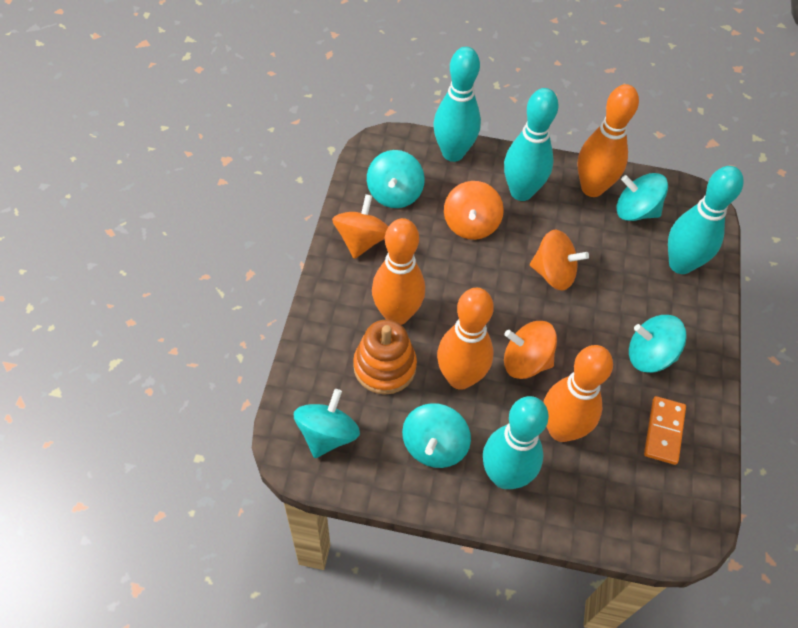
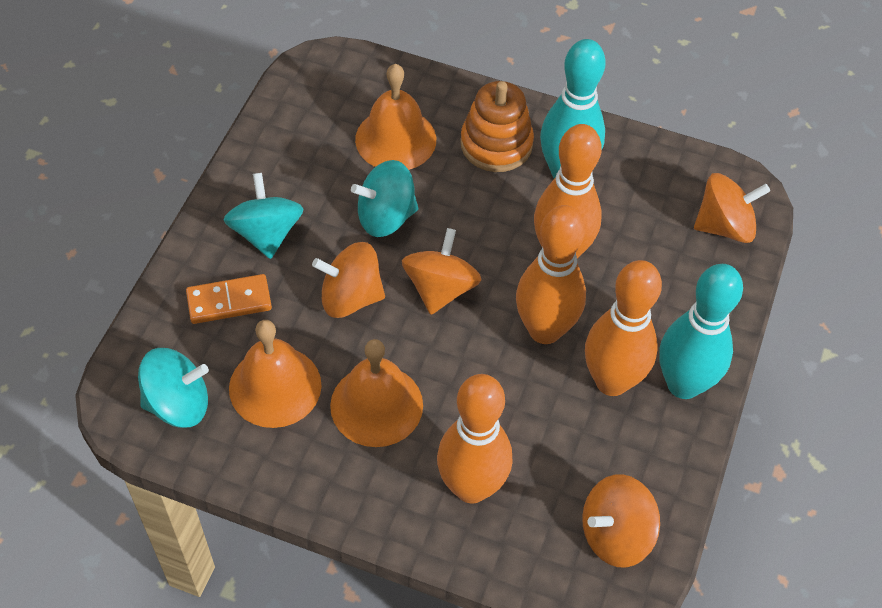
orange bell: 0 -> 3
turquoise bowling pin: 4 -> 2
turquoise spinning top: 5 -> 3

